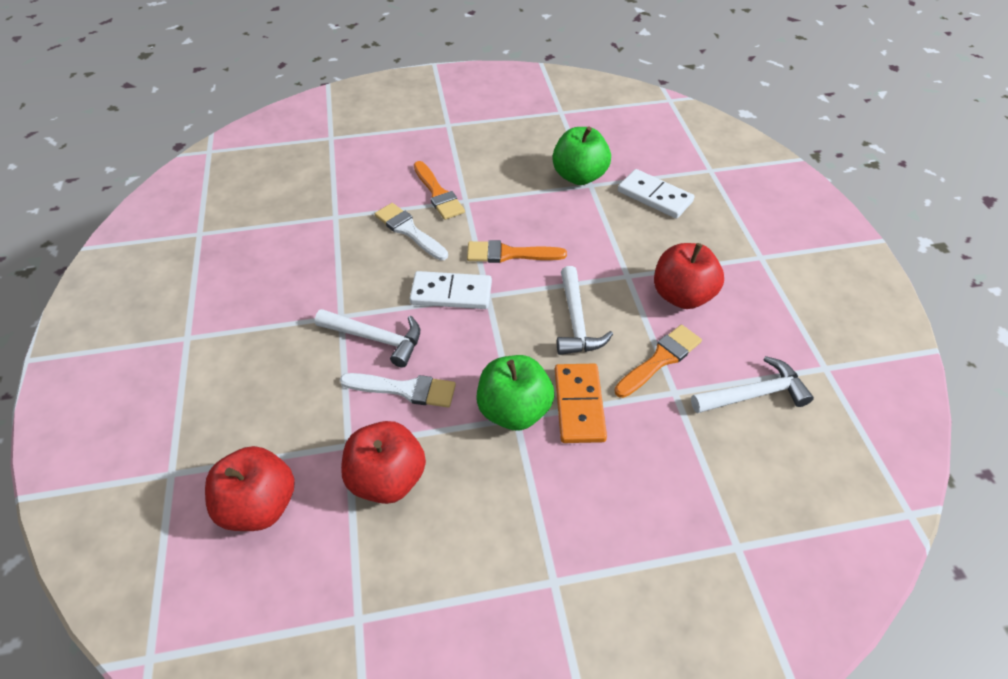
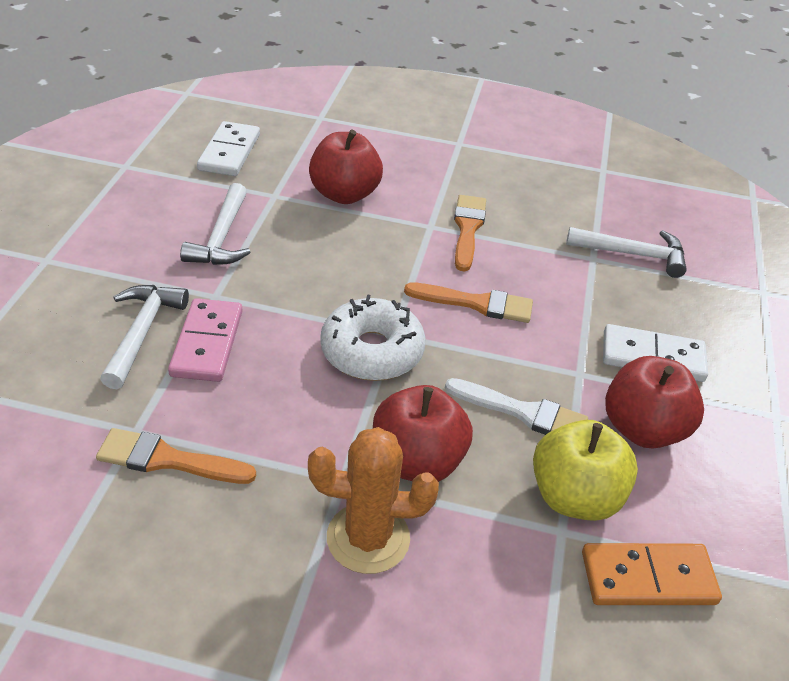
green apple: 2 -> 0
orange cactus: 0 -> 1
pink domino: 0 -> 1
white brush: 2 -> 1
white donut: 0 -> 1
yellow apple: 0 -> 1

